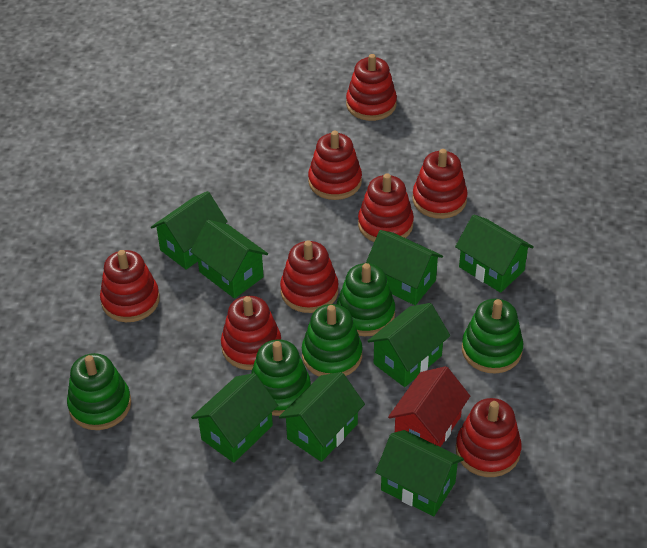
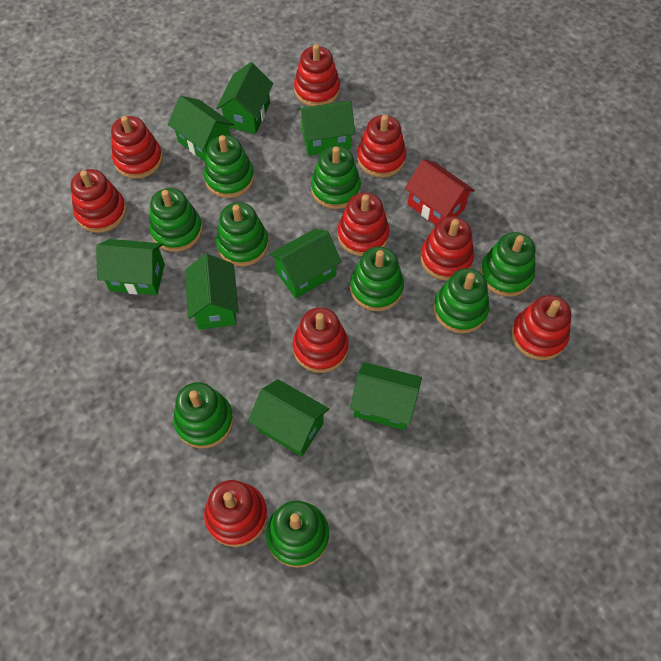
green stacking toy: 5 -> 9
red stacking toy: 8 -> 9

